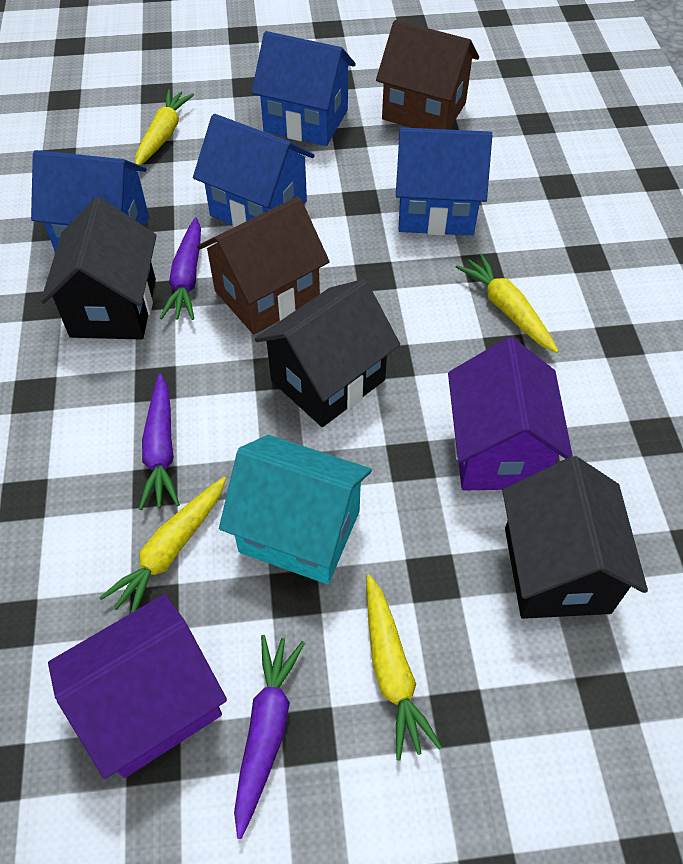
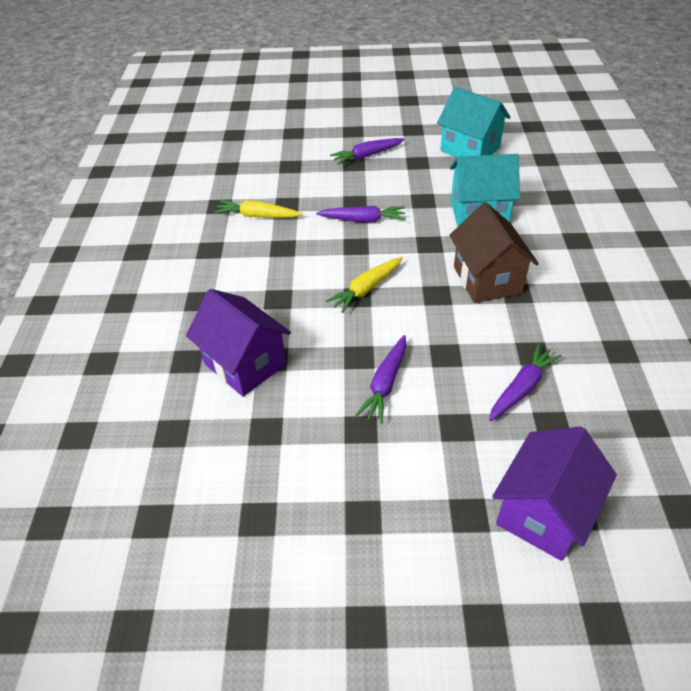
black house: 3 -> 0
blue house: 4 -> 0
brown house: 2 -> 1
purple carrot: 3 -> 4
turquoise house: 1 -> 2
yellow carrot: 4 -> 2

